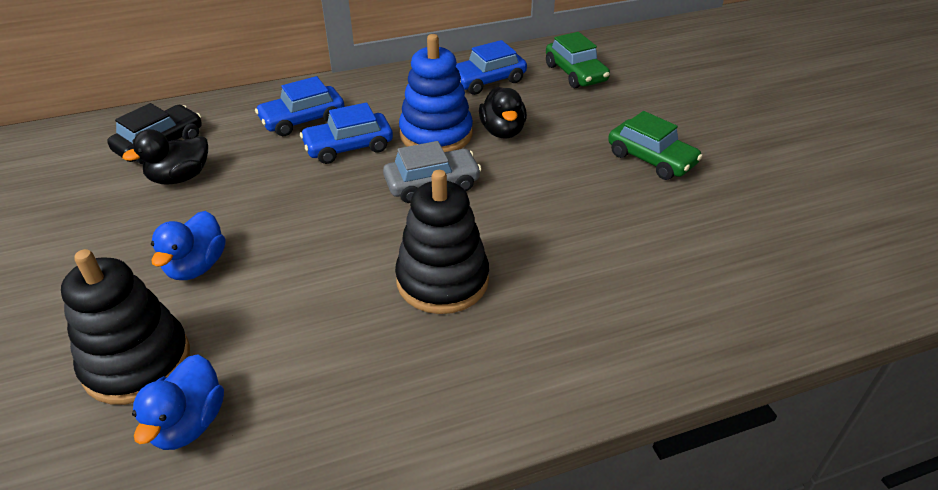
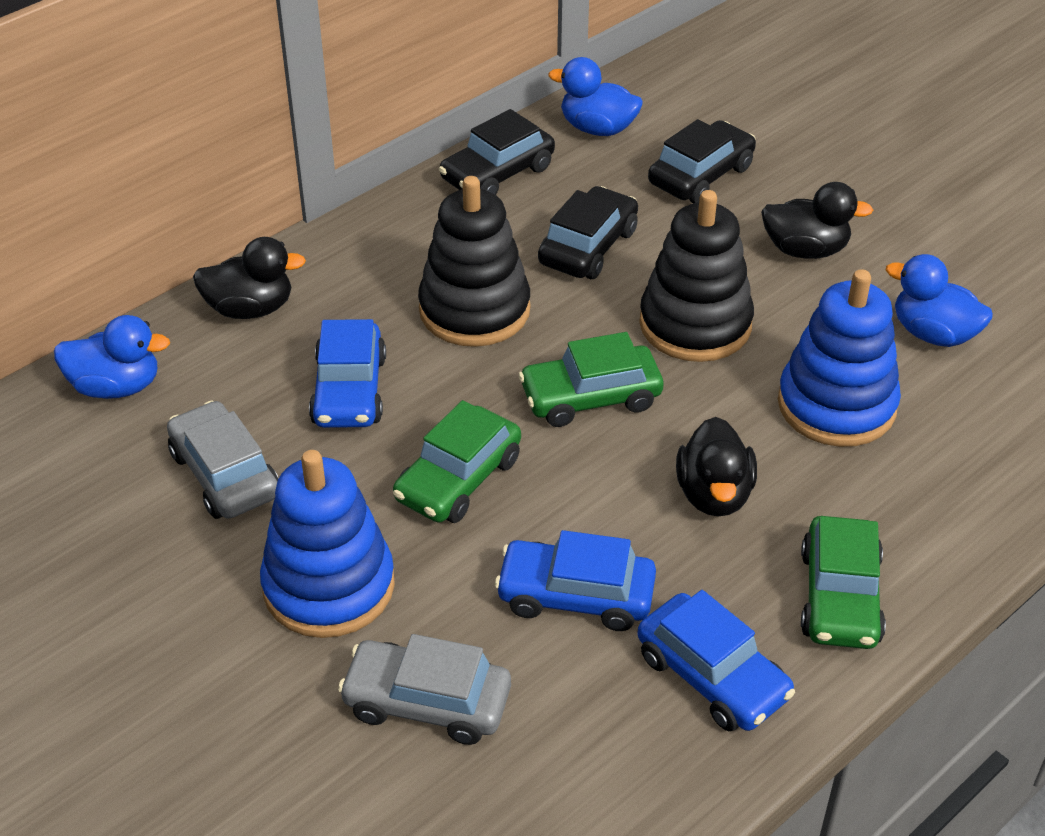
black car: 1 -> 3
black duck: 2 -> 3
blue duck: 2 -> 3
blue stacking toy: 1 -> 2
green car: 2 -> 3
grey car: 1 -> 2

